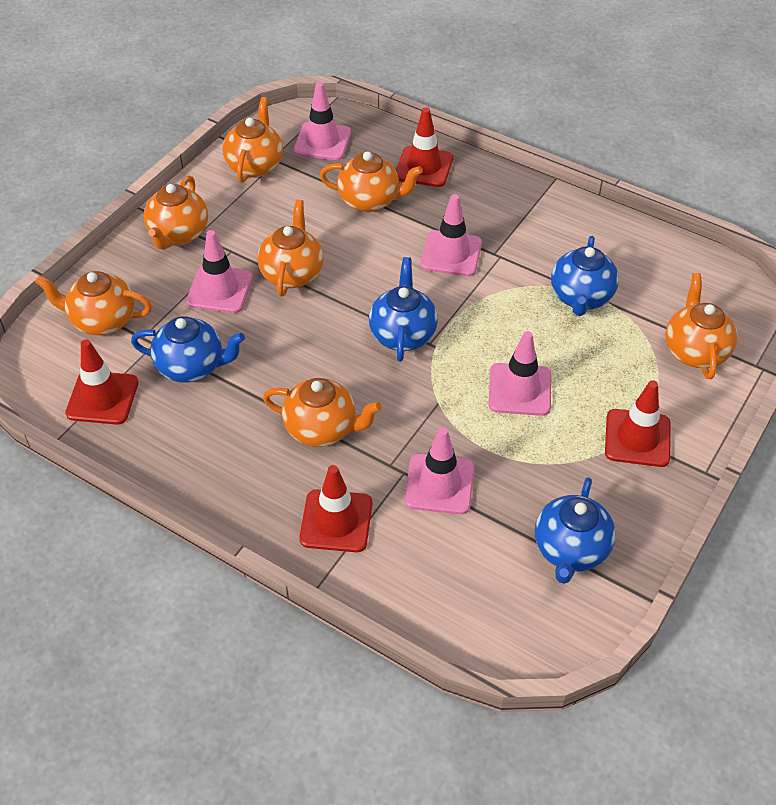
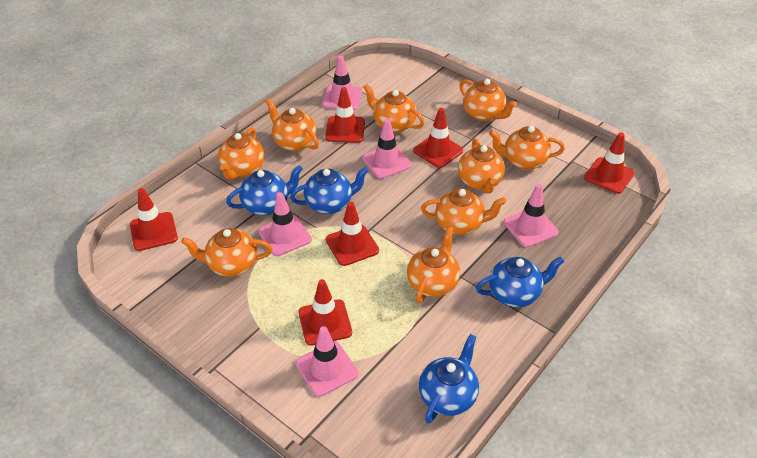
orange teapot: 7 -> 9
red traffic cone: 4 -> 6

